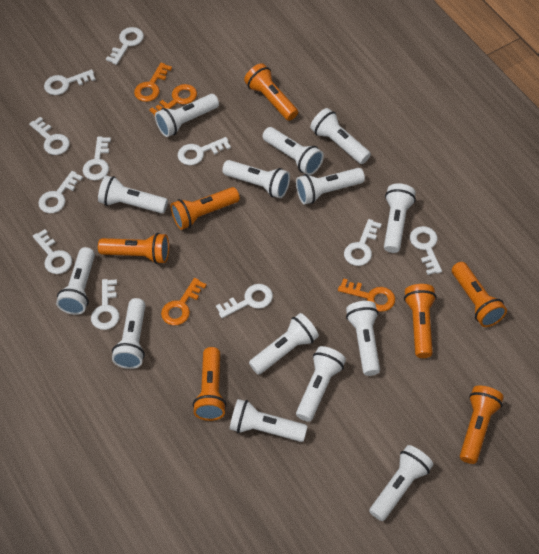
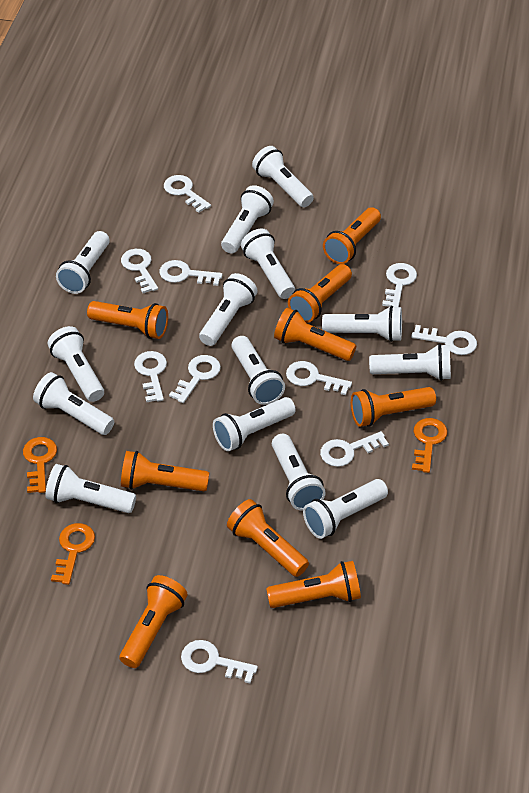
orange flashlight: 7 -> 9
orange key: 4 -> 3
white key: 11 -> 10

